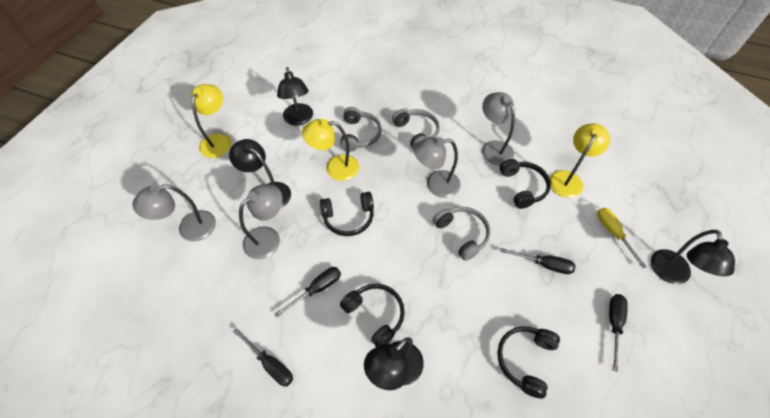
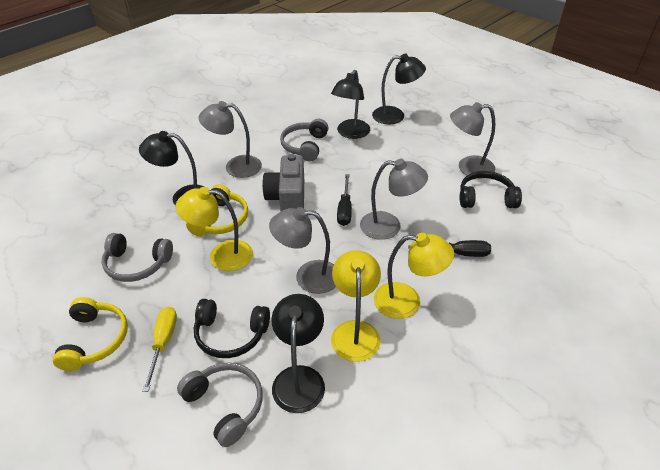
black headphones: 4 -> 2
black screwdriver: 4 -> 2
grey camera: 0 -> 1
yellow headphones: 0 -> 2

